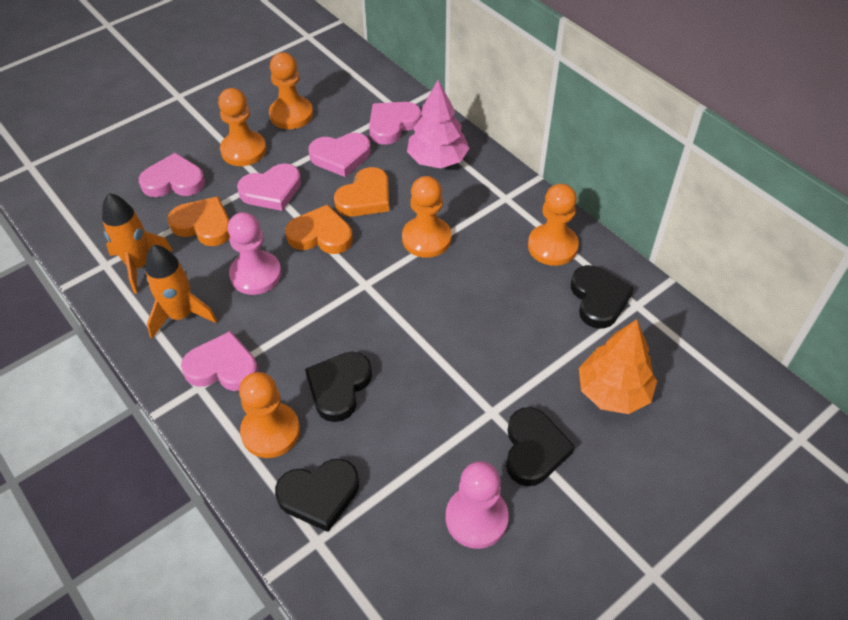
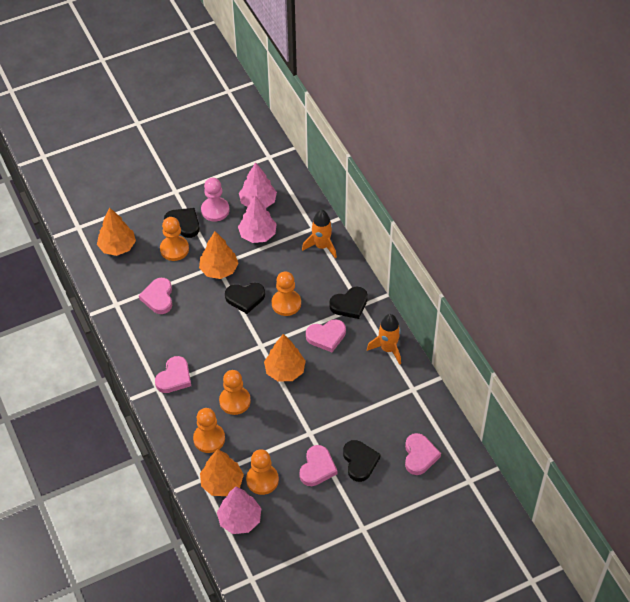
orange heart: 3 -> 0
orange tree: 1 -> 4
pink pawn: 2 -> 1
pink tree: 1 -> 3

